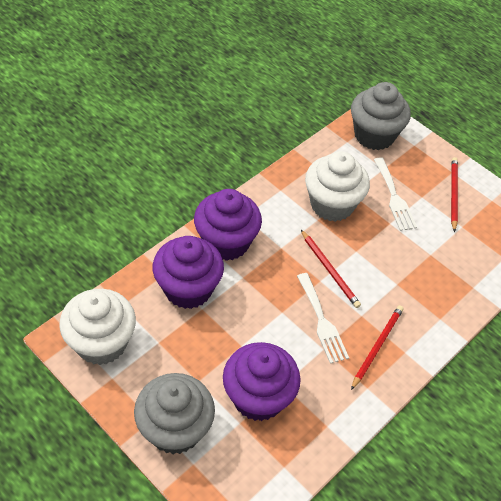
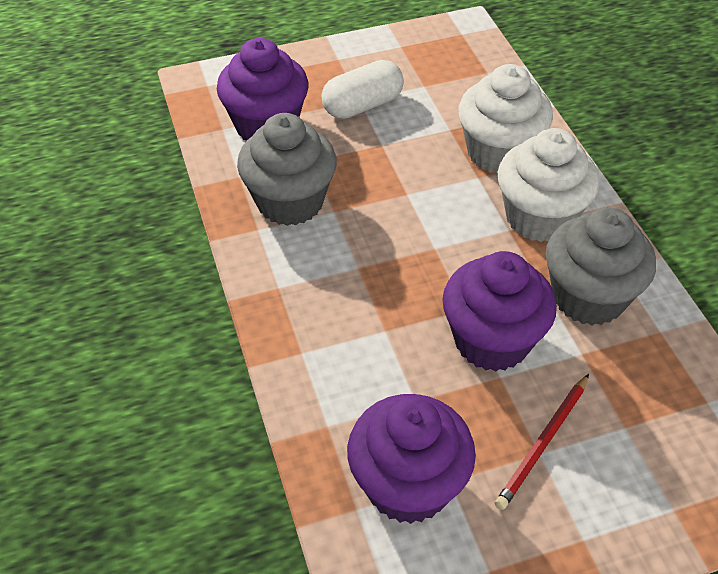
red pencil: 3 -> 1
white capsule: 0 -> 1
white fork: 2 -> 0

